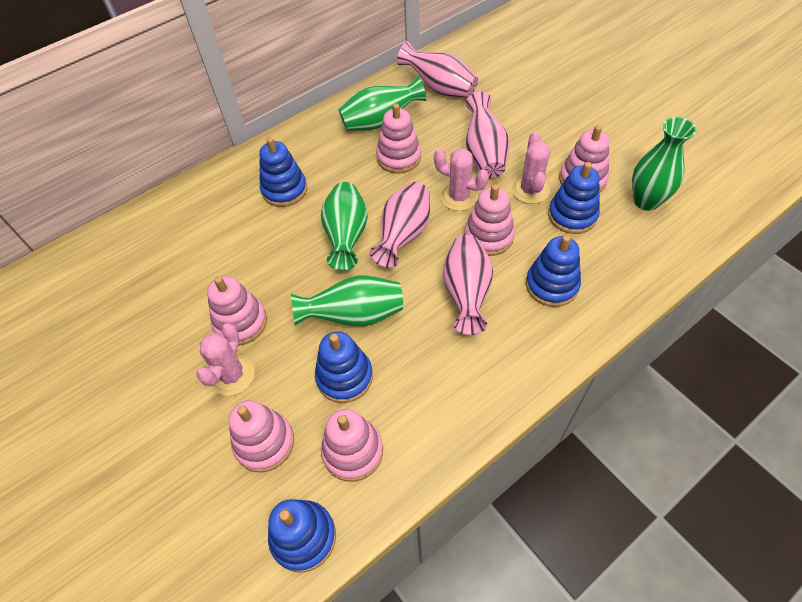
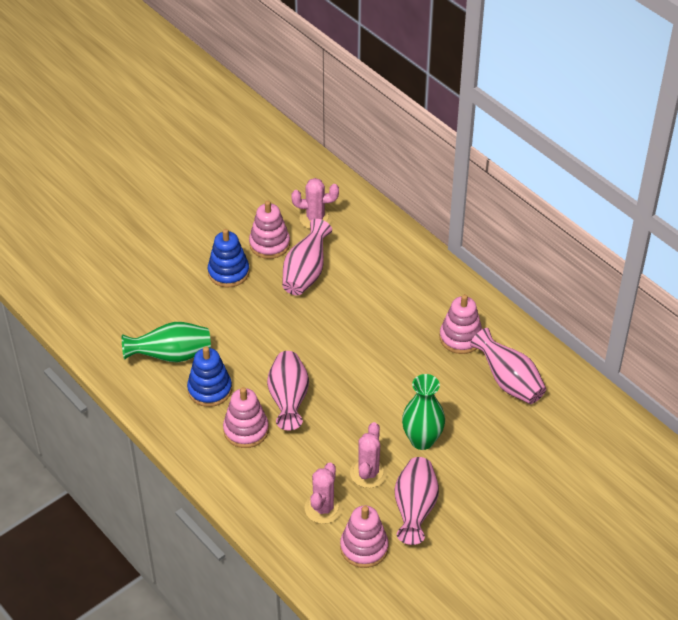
blue stacking toy: 5 -> 2
green vase: 4 -> 2
pink stacking toy: 6 -> 4

